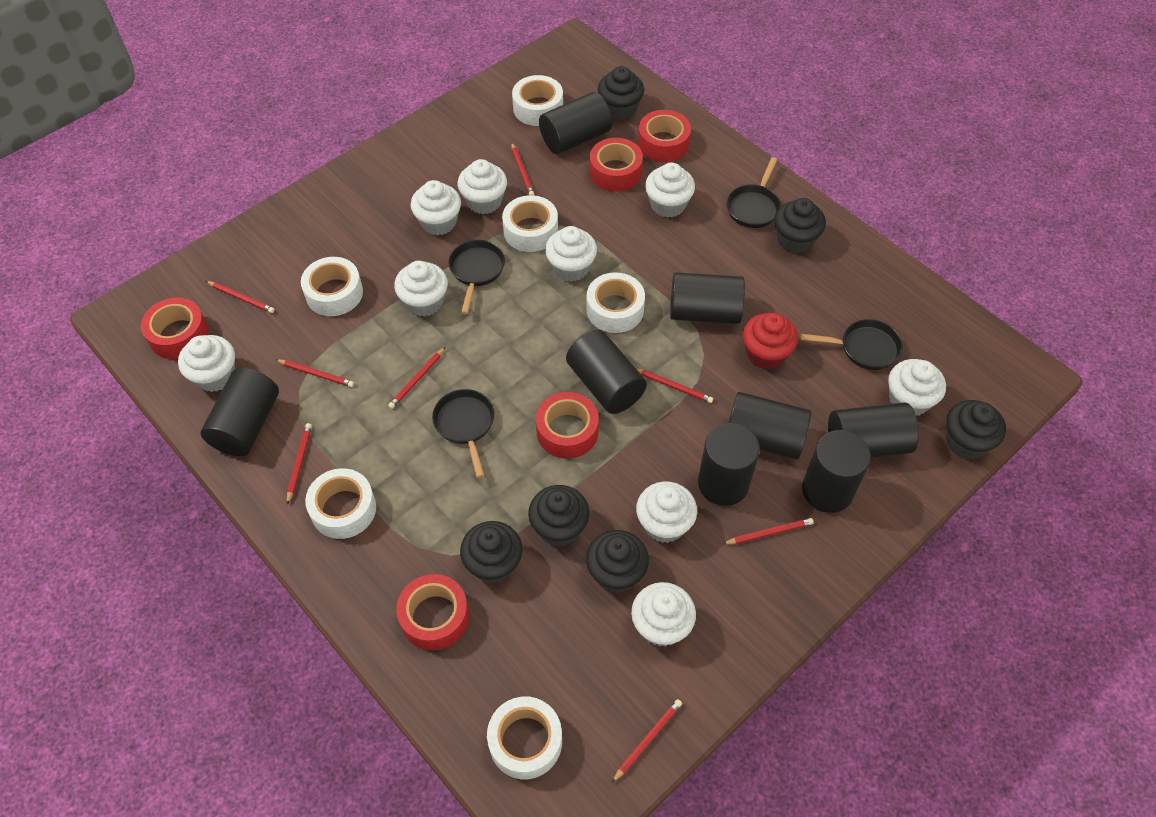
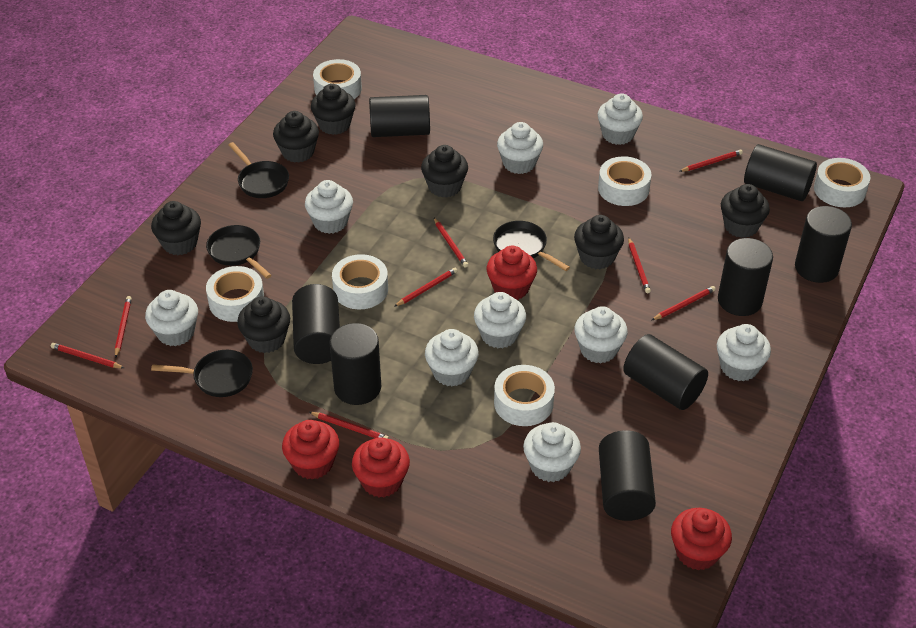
black cupcake: 6 -> 7
red cupcake: 1 -> 4
red tape: 5 -> 0

